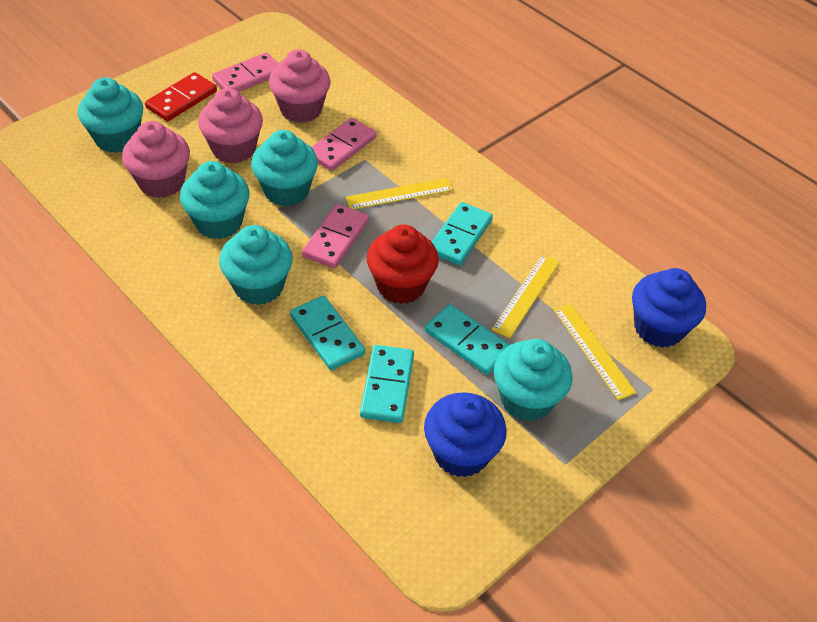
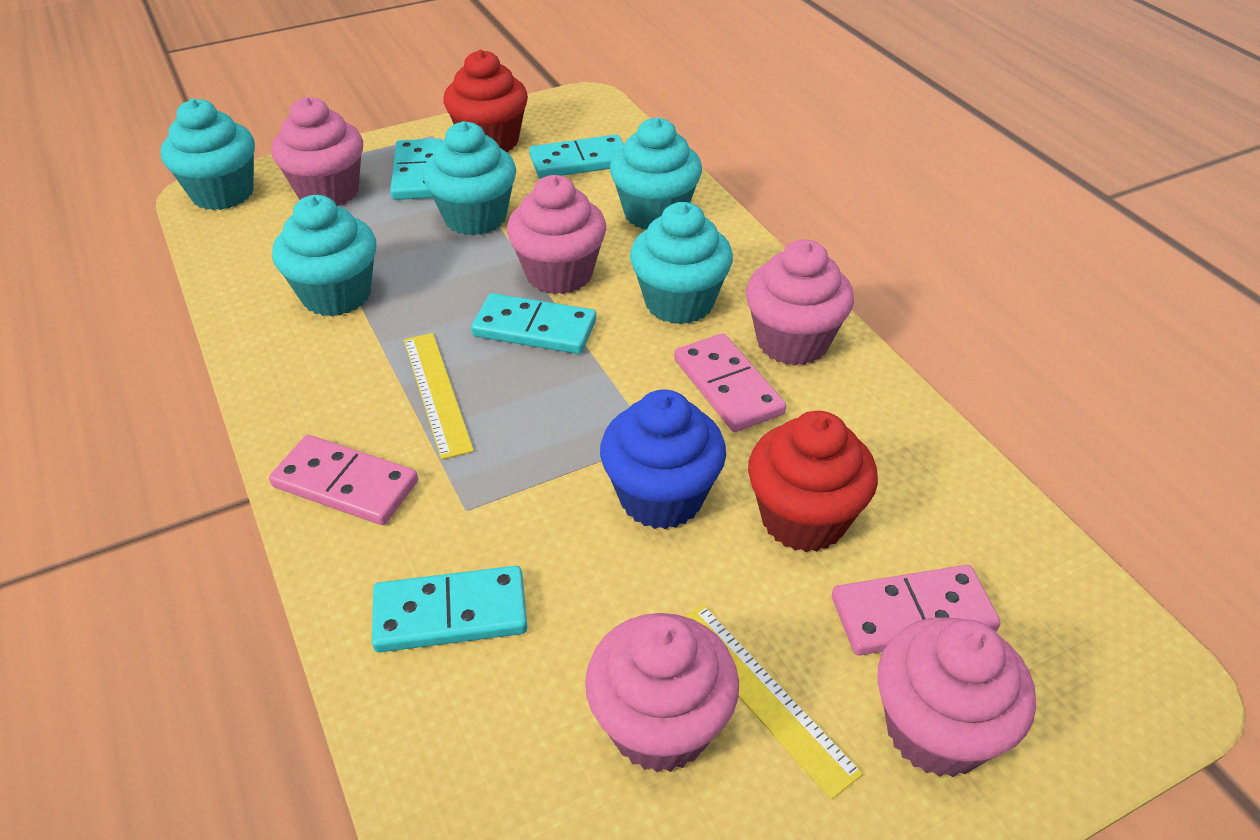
blue cupcake: 2 -> 1
pink cupcake: 3 -> 5
red cupcake: 1 -> 2
red domino: 1 -> 0
yellow ruler: 3 -> 2

